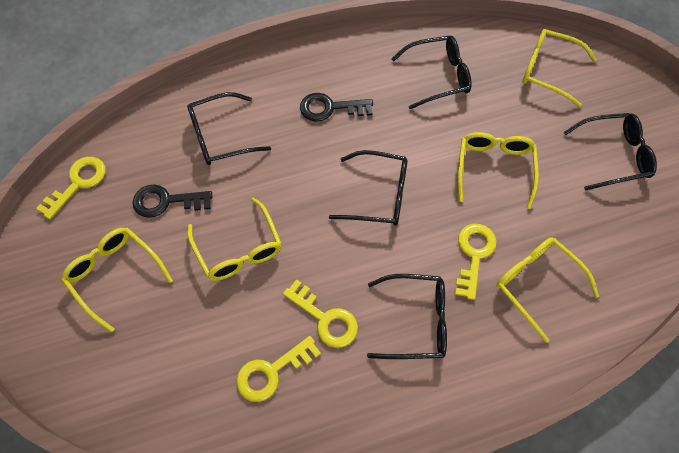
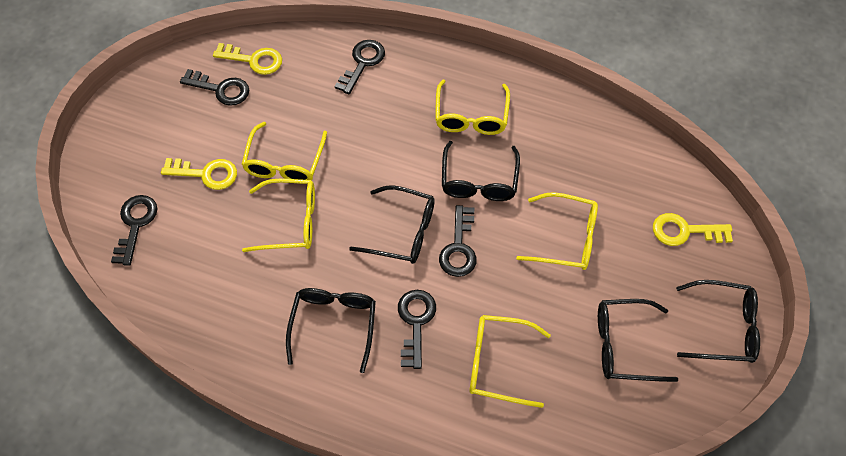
black key: 2 -> 5
yellow key: 4 -> 3

